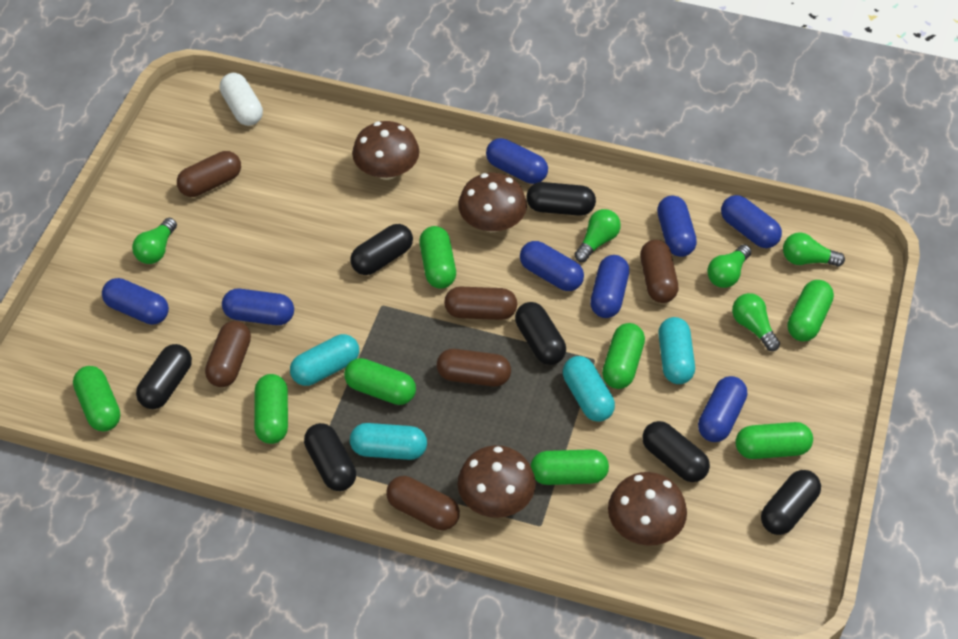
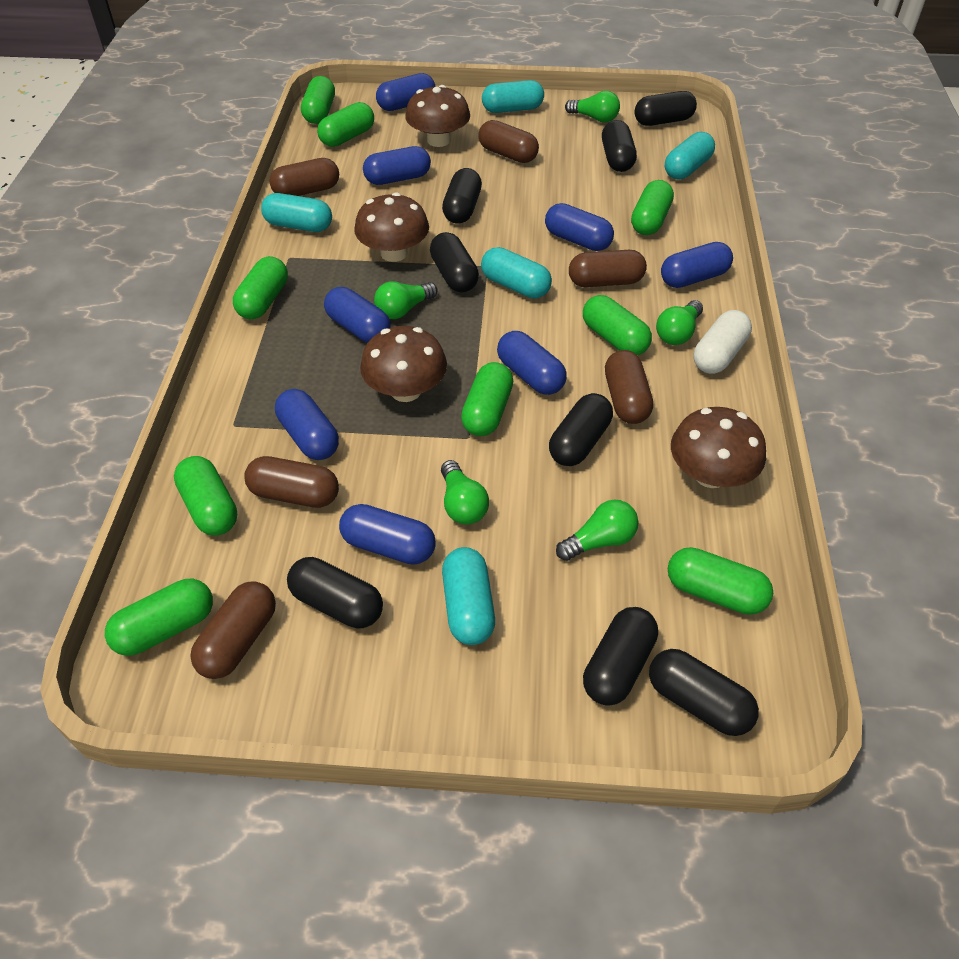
black capsule: 7 -> 8
green capsule: 8 -> 9
turquoise capsule: 4 -> 5

